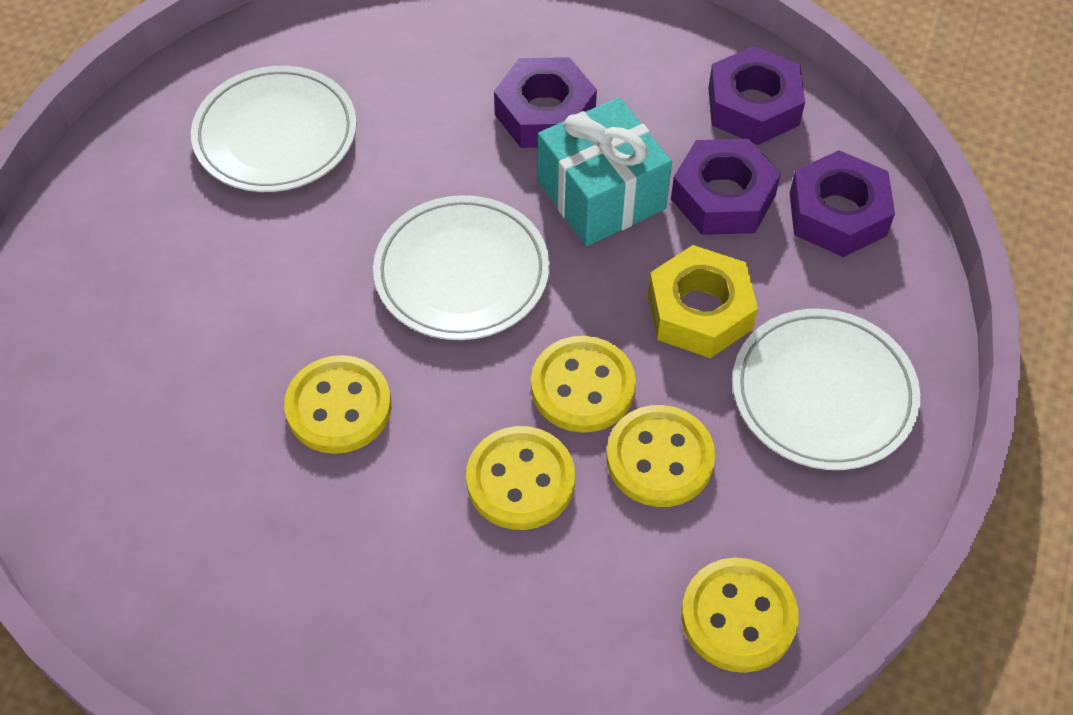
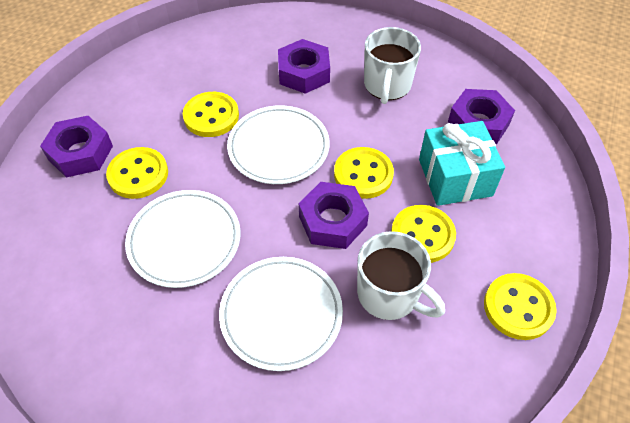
white mug: 0 -> 2
yellow nut: 1 -> 0

